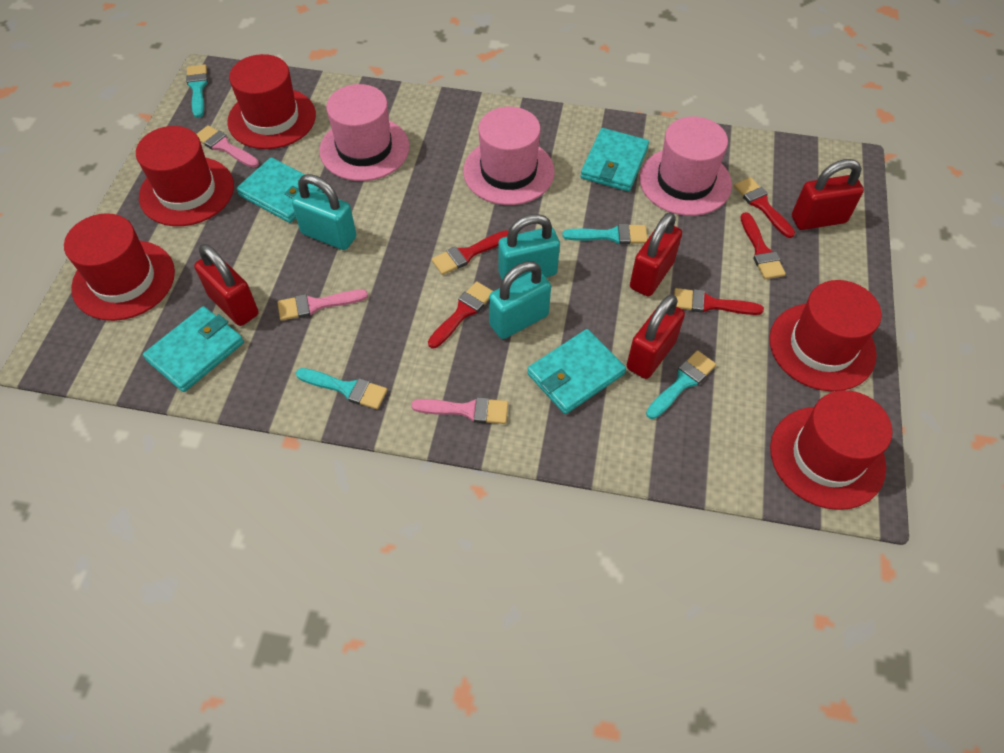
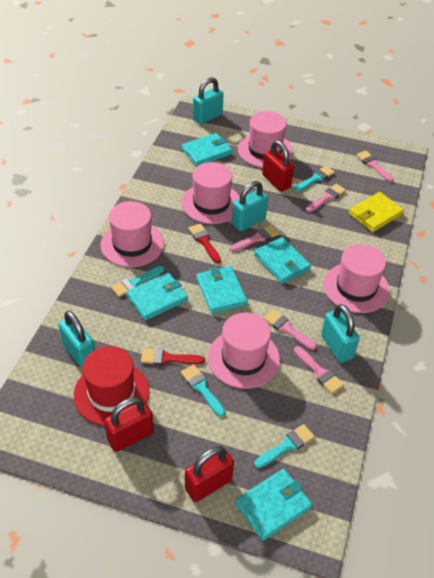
pink brush: 3 -> 5
pink hat: 3 -> 5
red brush: 5 -> 2
red hat: 5 -> 1
red padlock: 4 -> 3
turquoise padlock: 3 -> 4
turquoise wallet: 4 -> 5
yellow wallet: 0 -> 1

